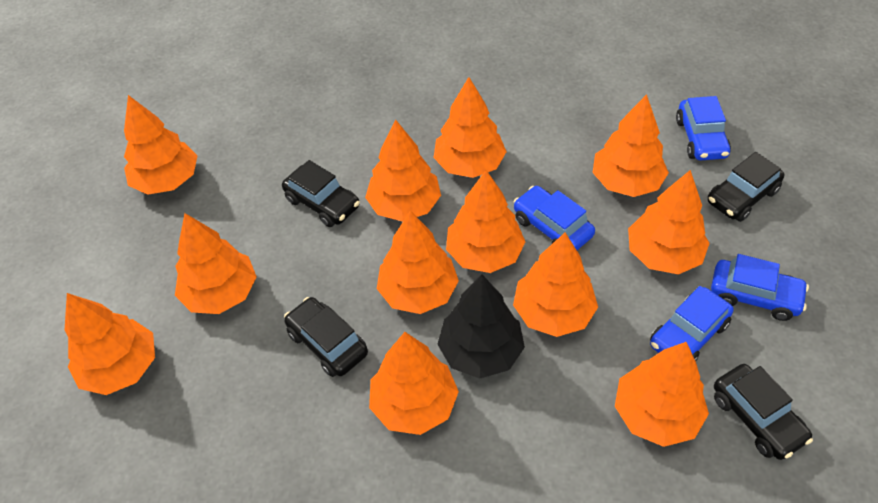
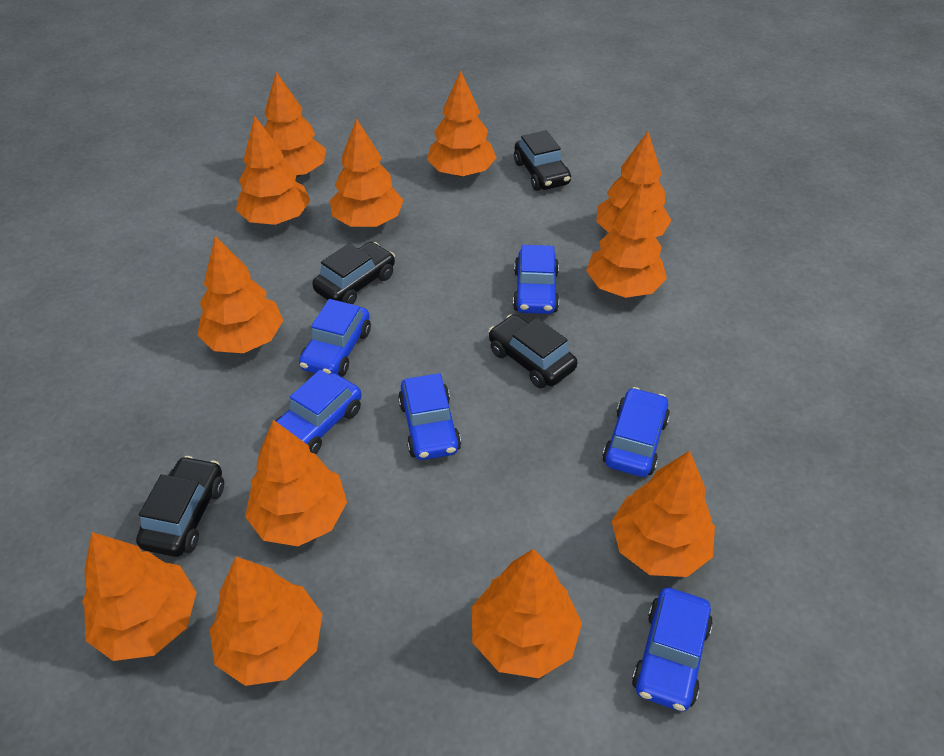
black tree: 1 -> 0
blue car: 4 -> 6

